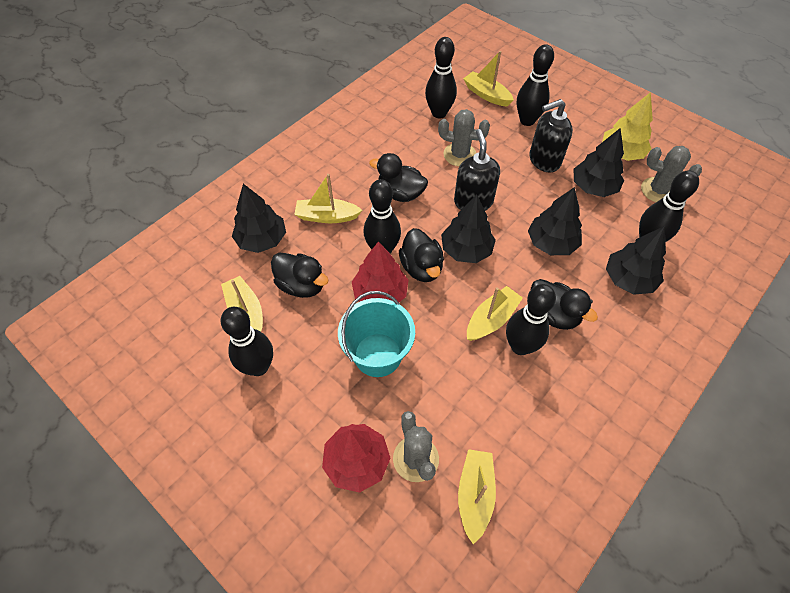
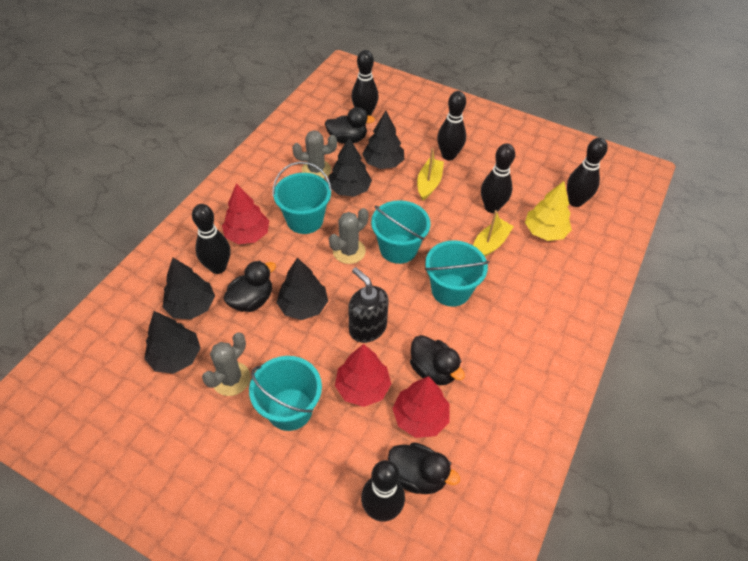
black soap dispenser: 2 -> 1
red tree: 2 -> 3
turquoise bucket: 1 -> 4
yellow boat: 5 -> 2

